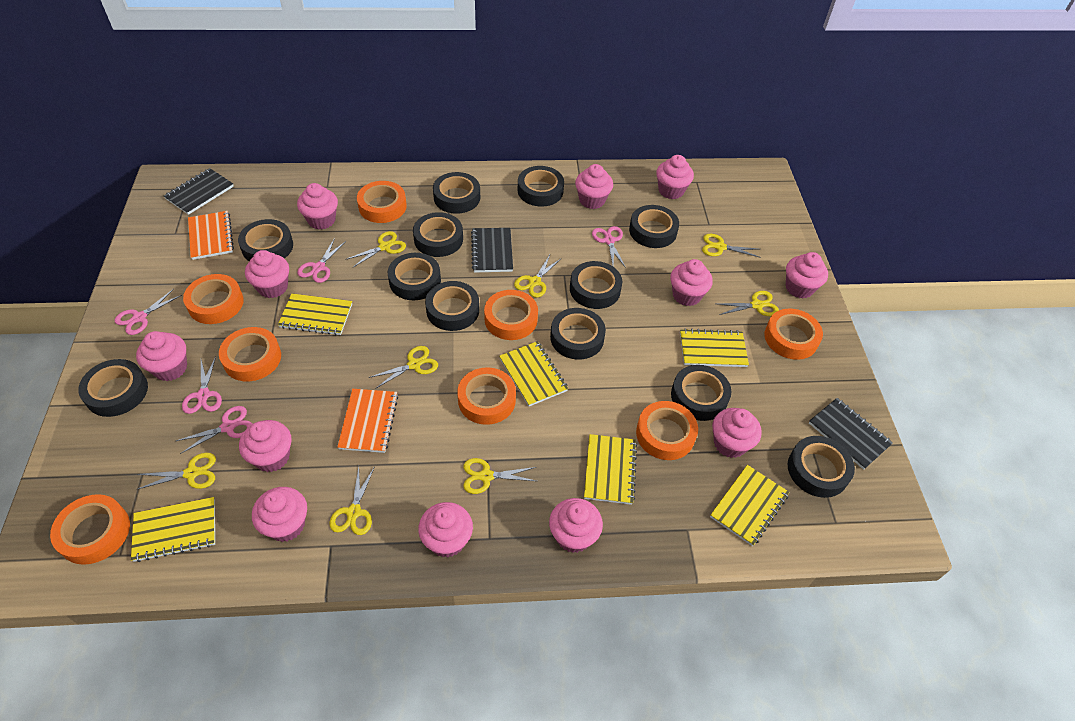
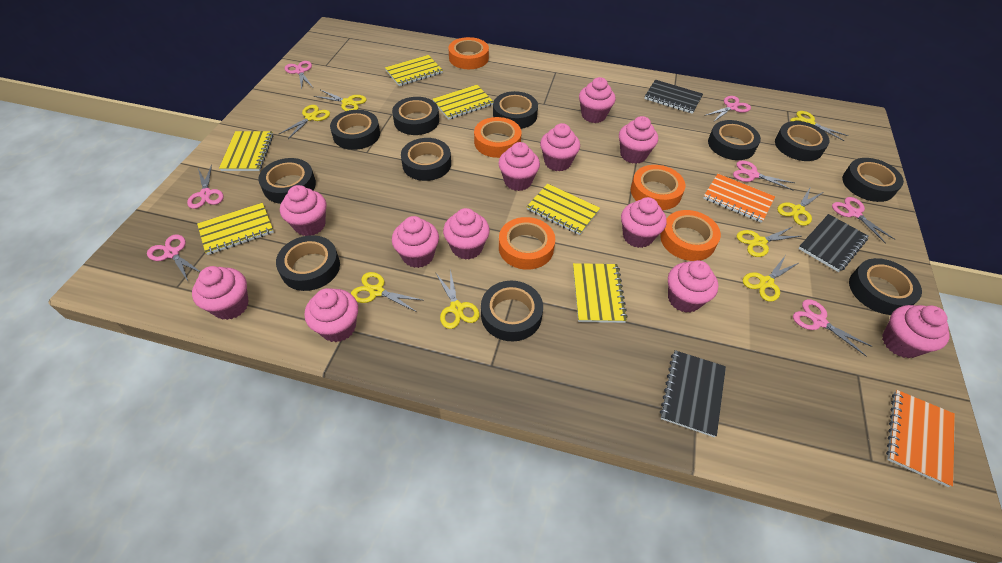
black tape: 12 -> 11
orange tape: 8 -> 5
pink scissors: 5 -> 7

